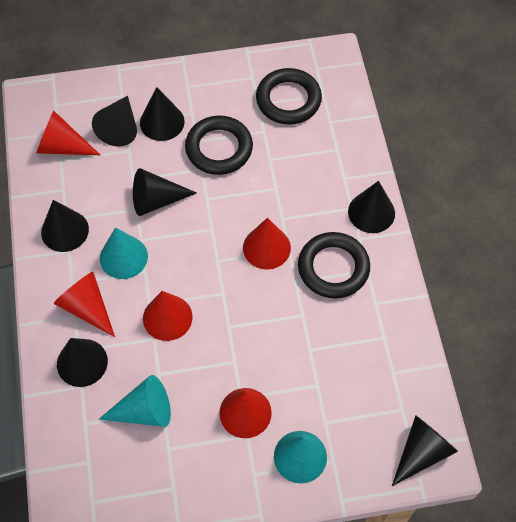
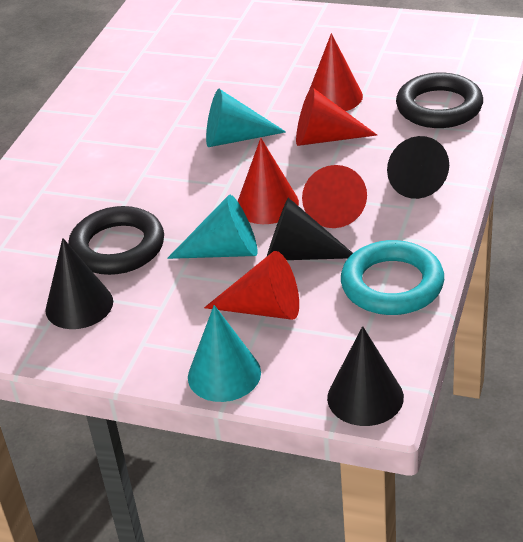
black cone: 7 -> 4
black ring: 3 -> 2
turquoise ring: 0 -> 1

